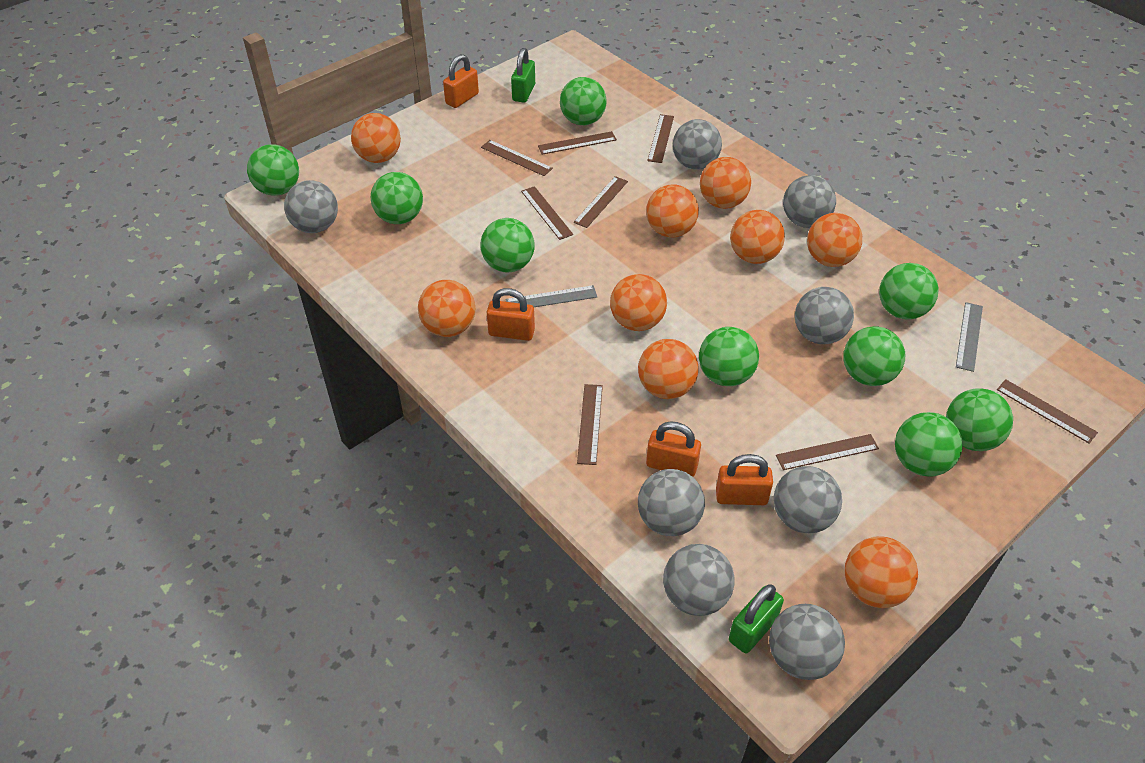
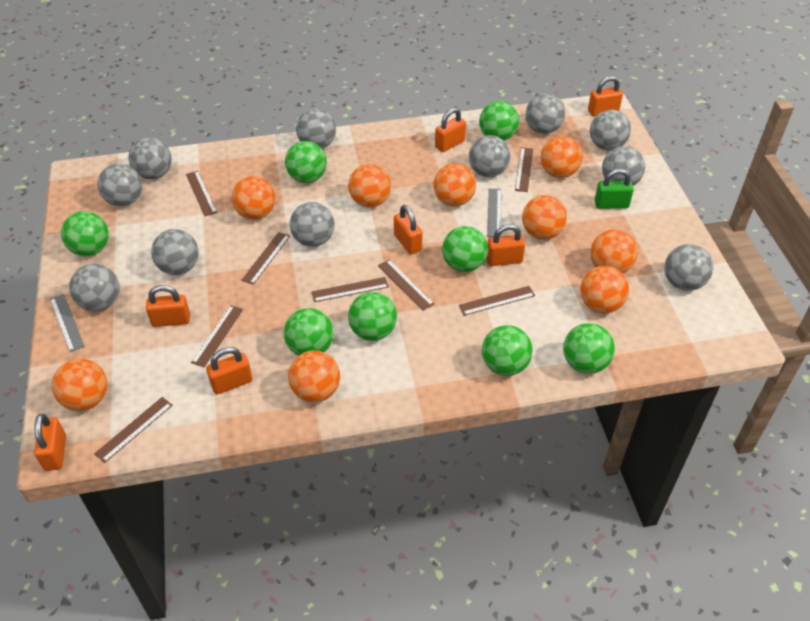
green ball: 9 -> 8
green padlock: 2 -> 1
grey ball: 8 -> 11
orange padlock: 4 -> 7

